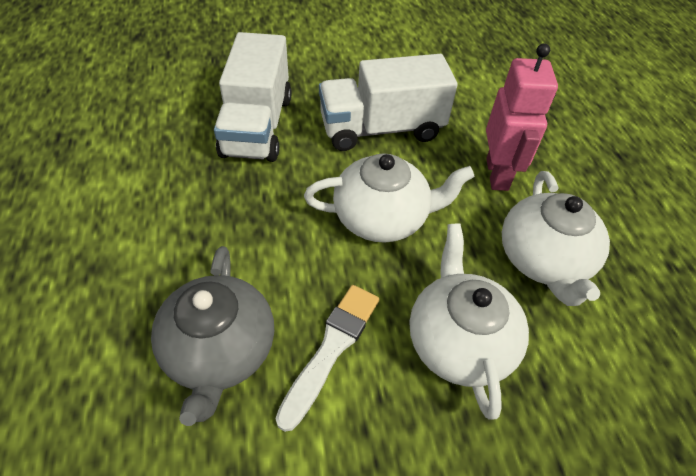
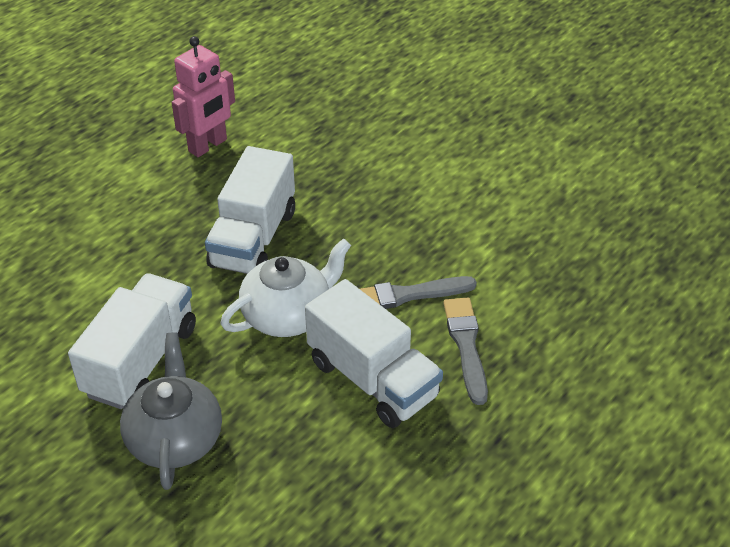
grey brush: 0 -> 2
white brush: 1 -> 0
white teapot: 3 -> 1
white truck: 2 -> 3

